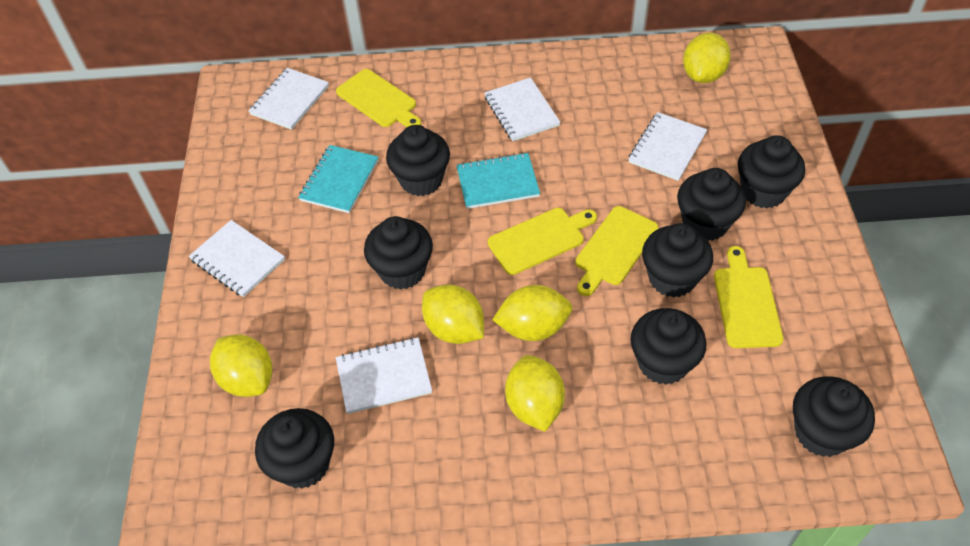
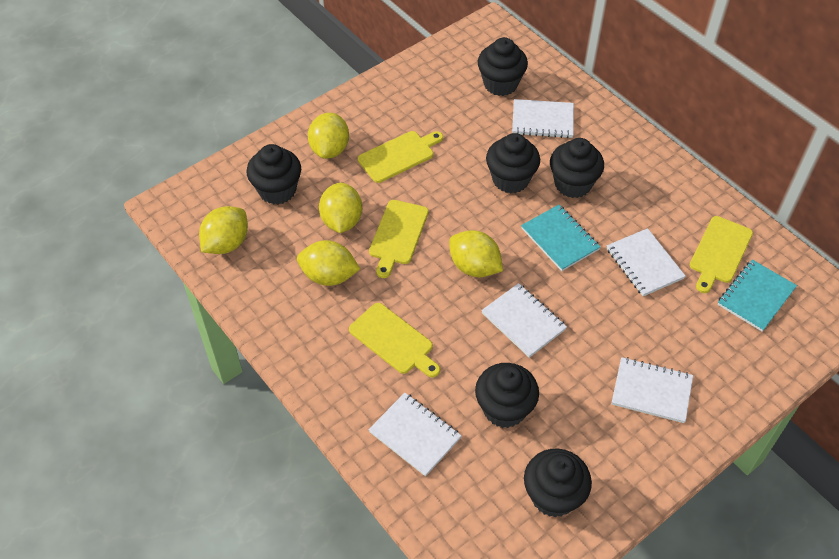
black cupcake: 8 -> 6

